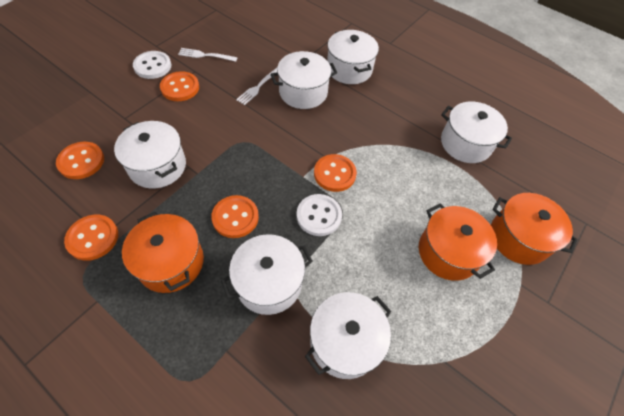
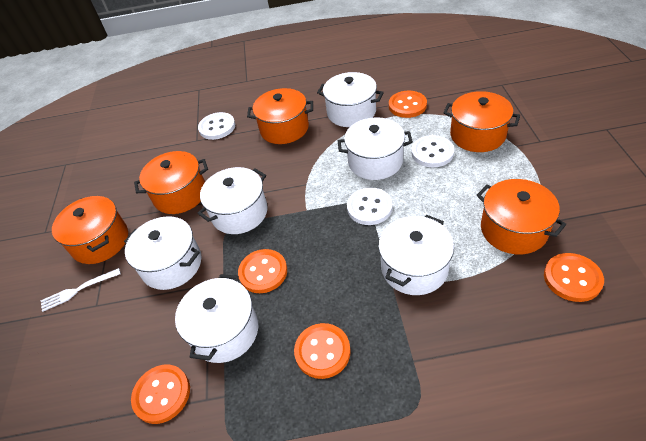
orange pot: 3 -> 5
white button: 2 -> 3
white fork: 2 -> 1

